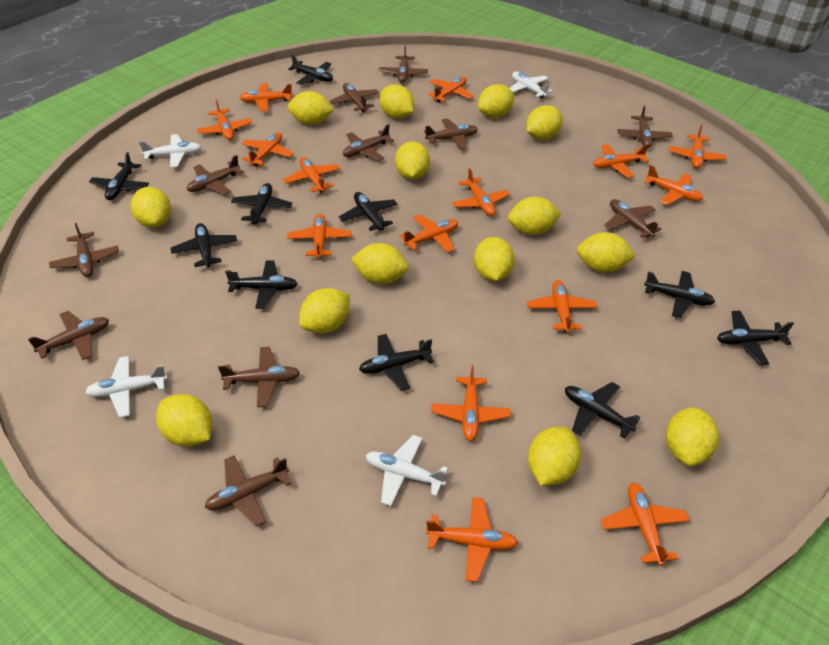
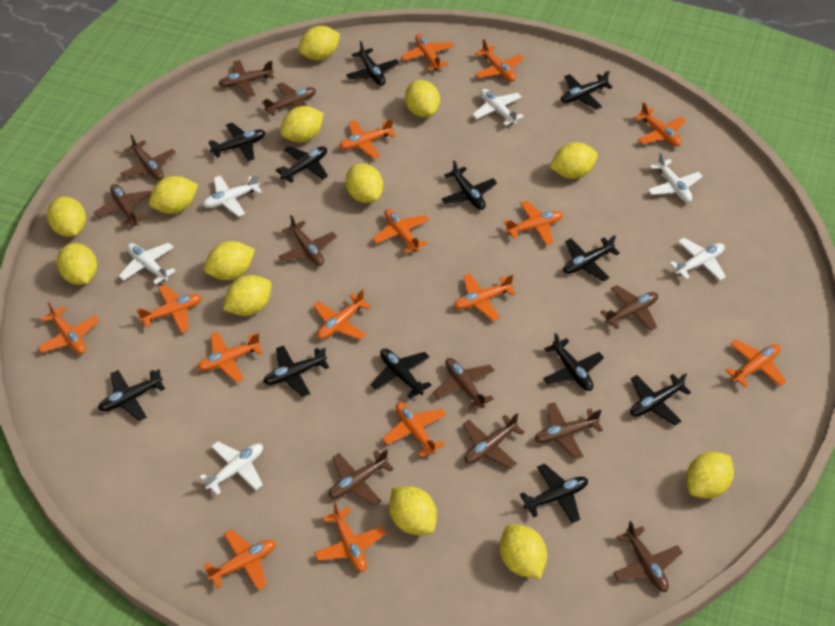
black plane: 10 -> 12
white plane: 4 -> 6
yellow lemon: 14 -> 13

